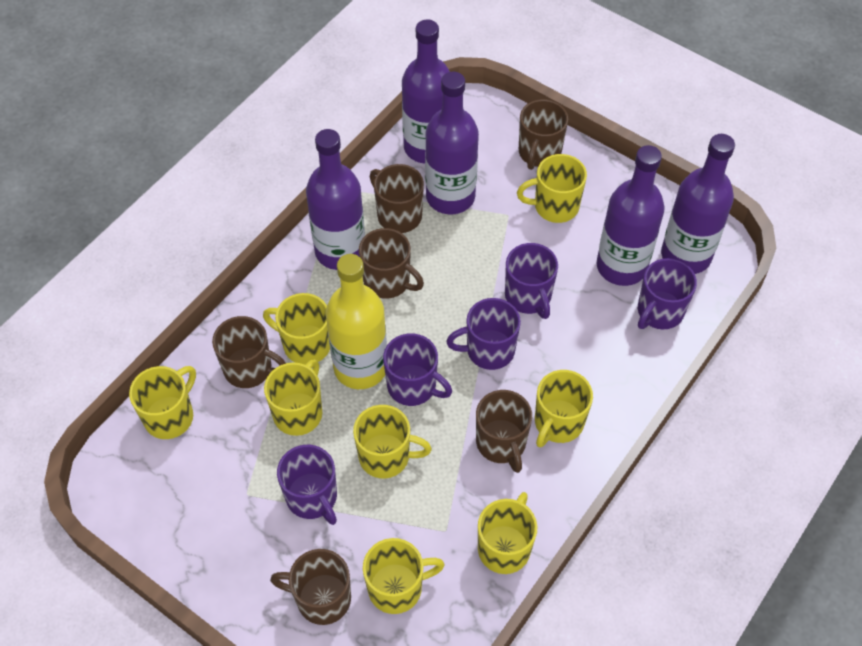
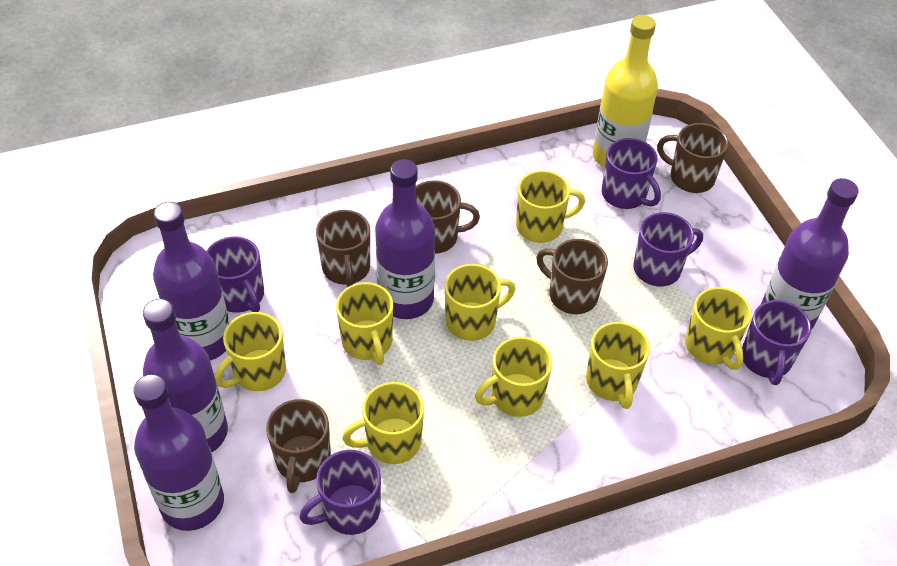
brown mug: 6 -> 5

